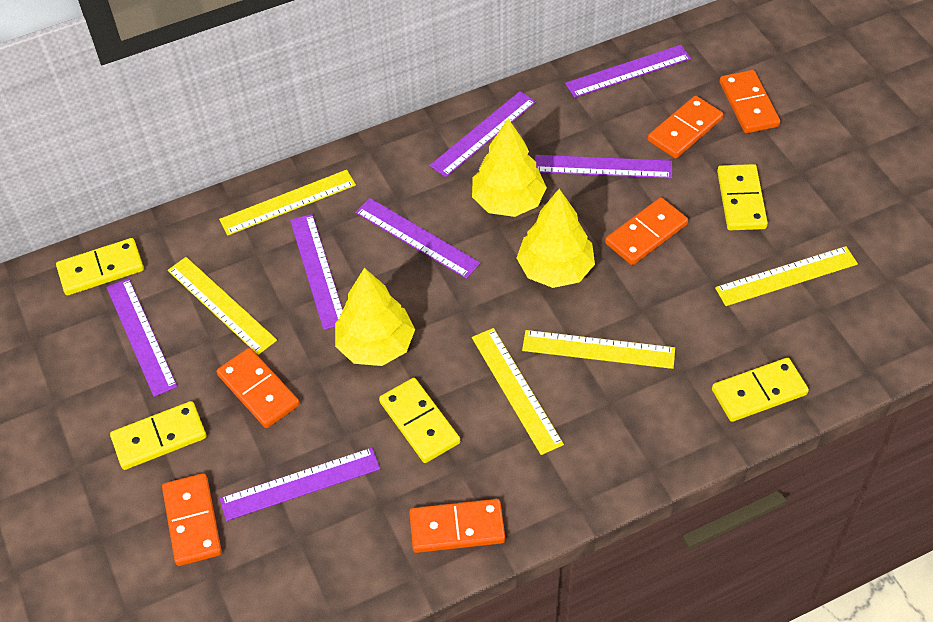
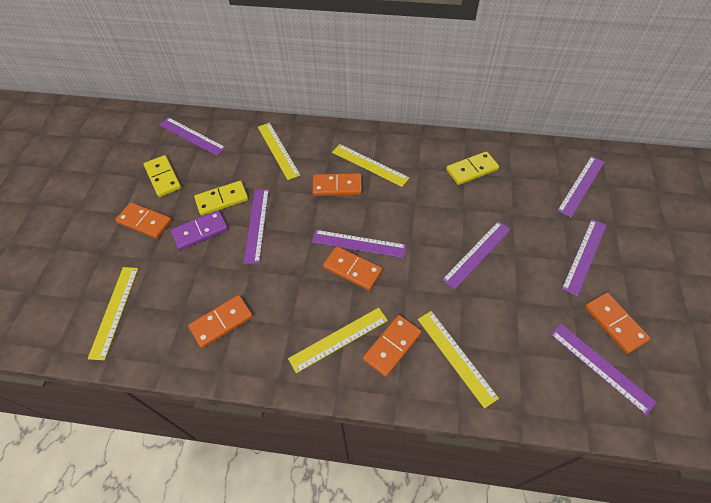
purple domino: 0 -> 1
yellow domino: 5 -> 3
yellow tree: 3 -> 0

